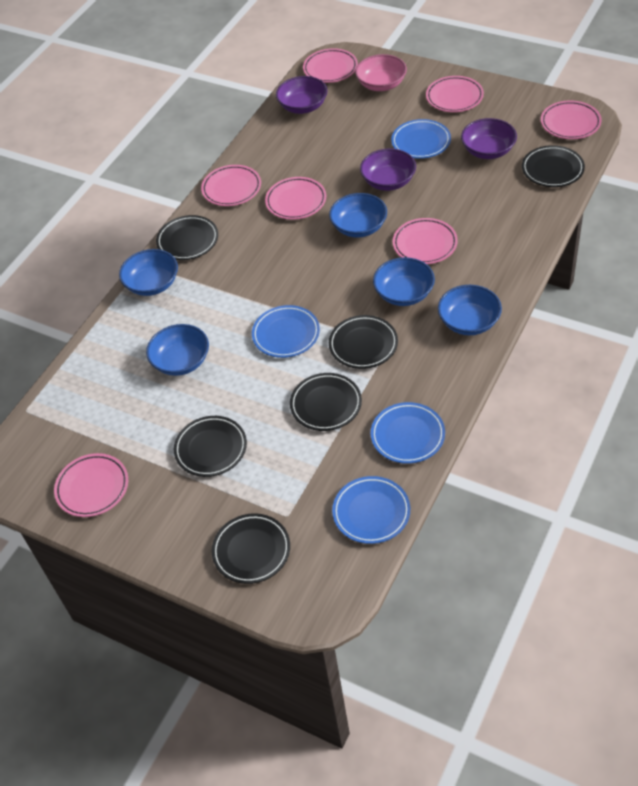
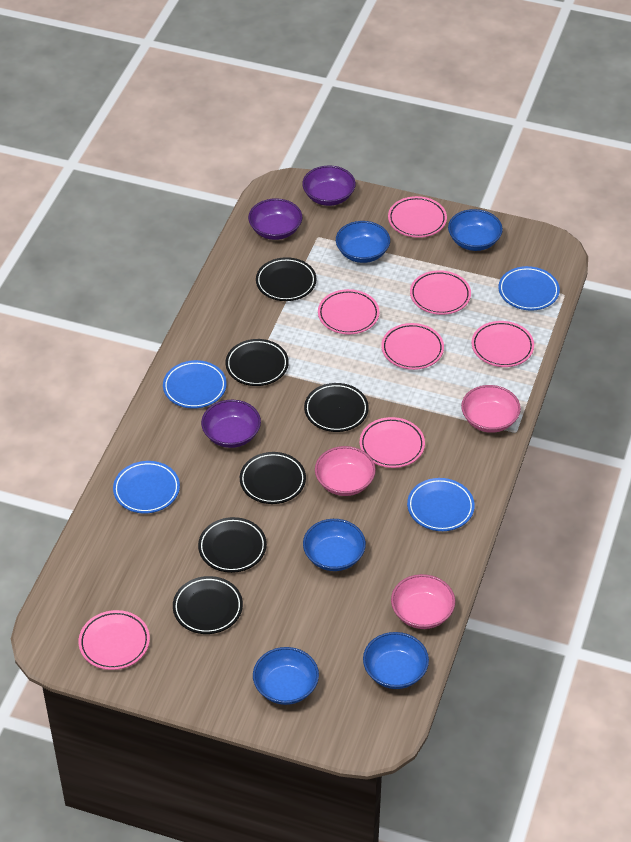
pink bowl: 1 -> 3

